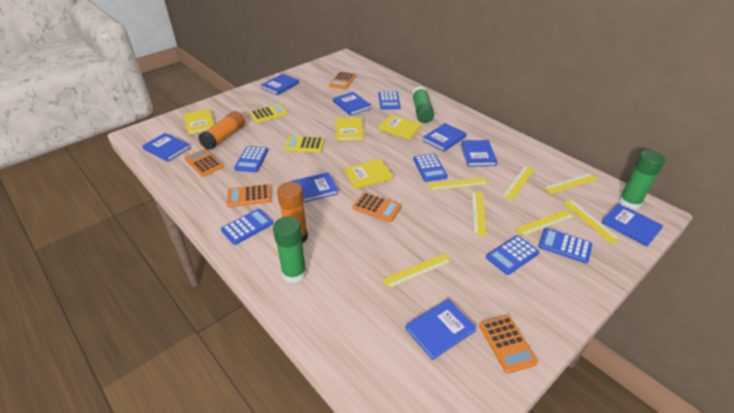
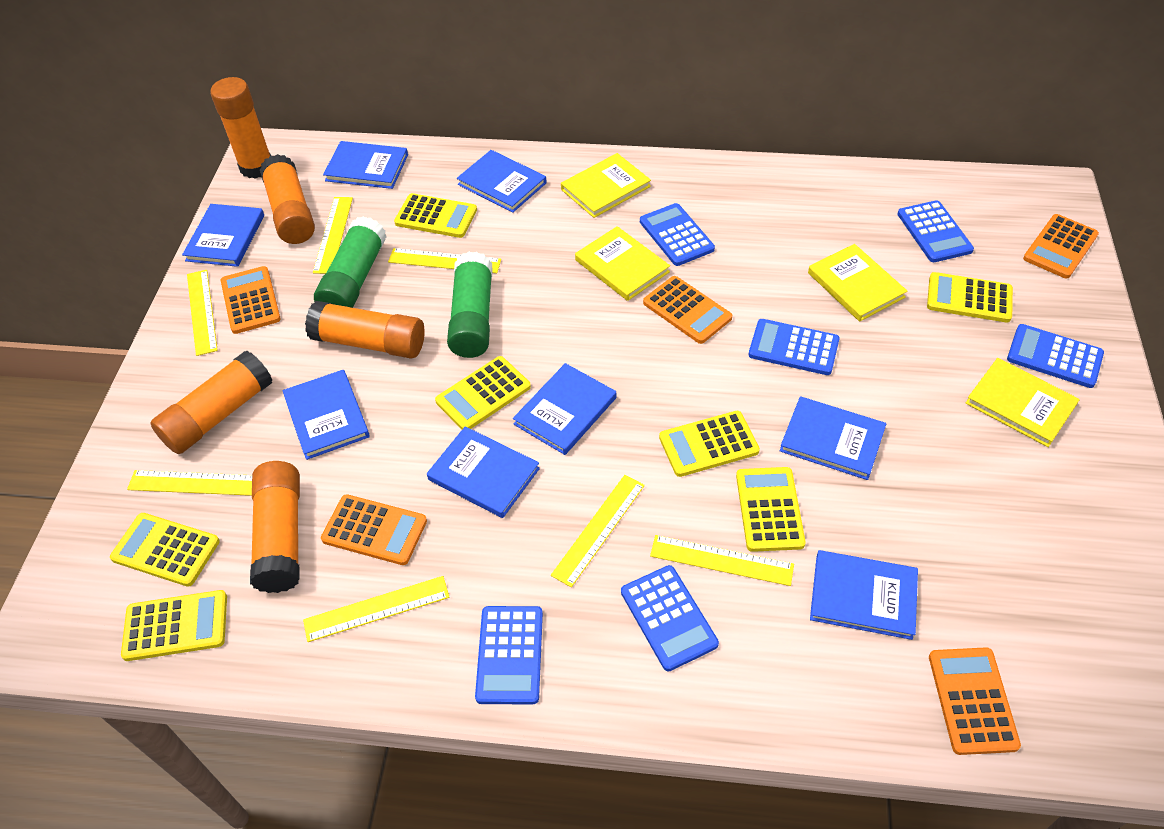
green glue stick: 3 -> 2
orange glue stick: 2 -> 5
yellow calculator: 2 -> 7

